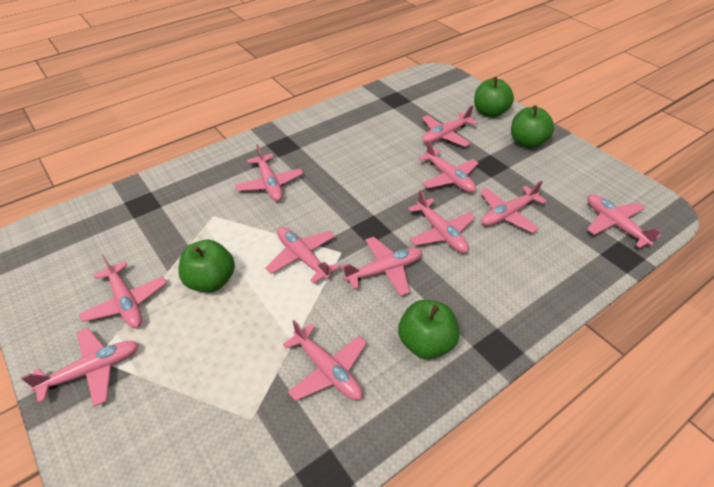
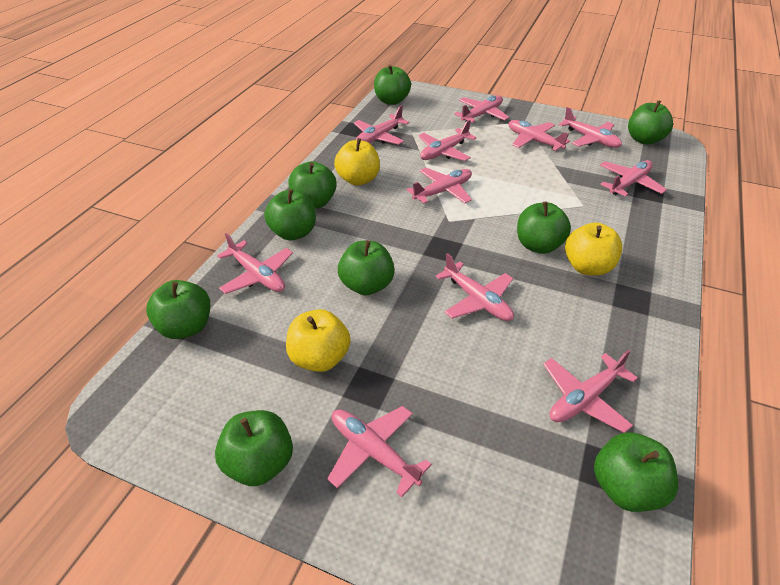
green apple: 4 -> 9
yellow apple: 0 -> 3

